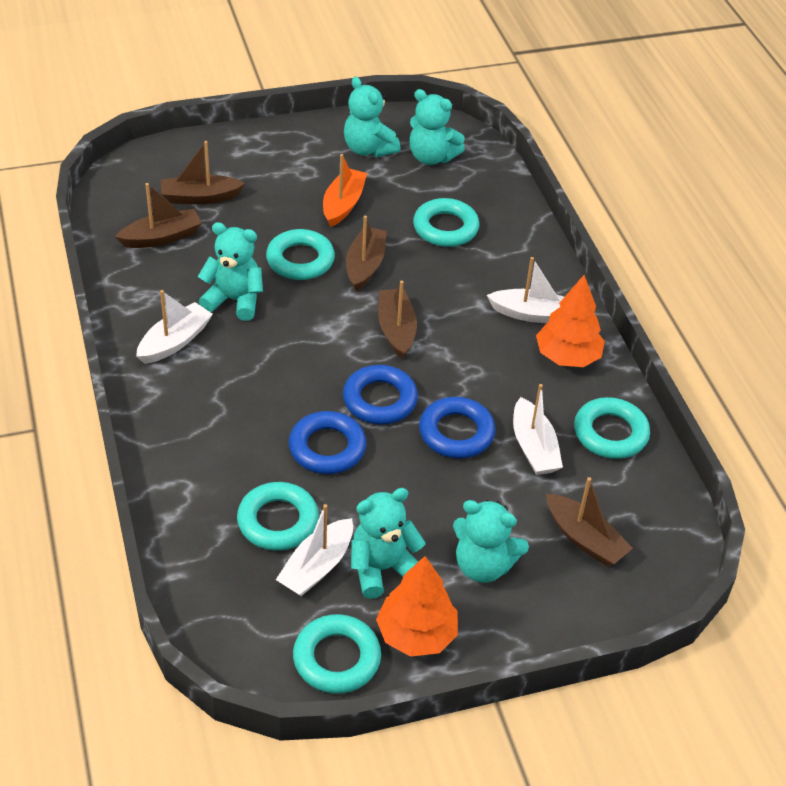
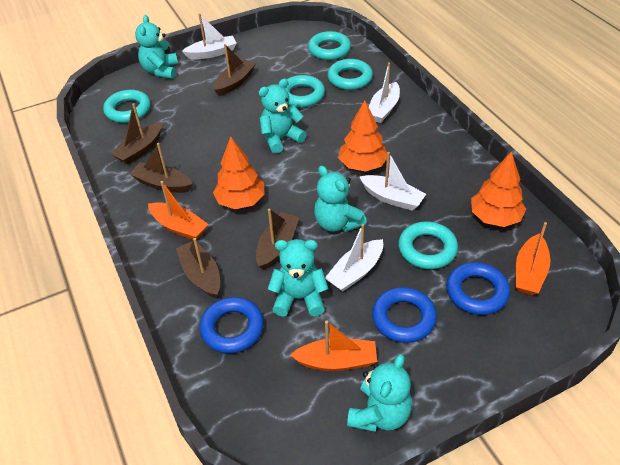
orange boat: 1 -> 3
orange tree: 2 -> 3

